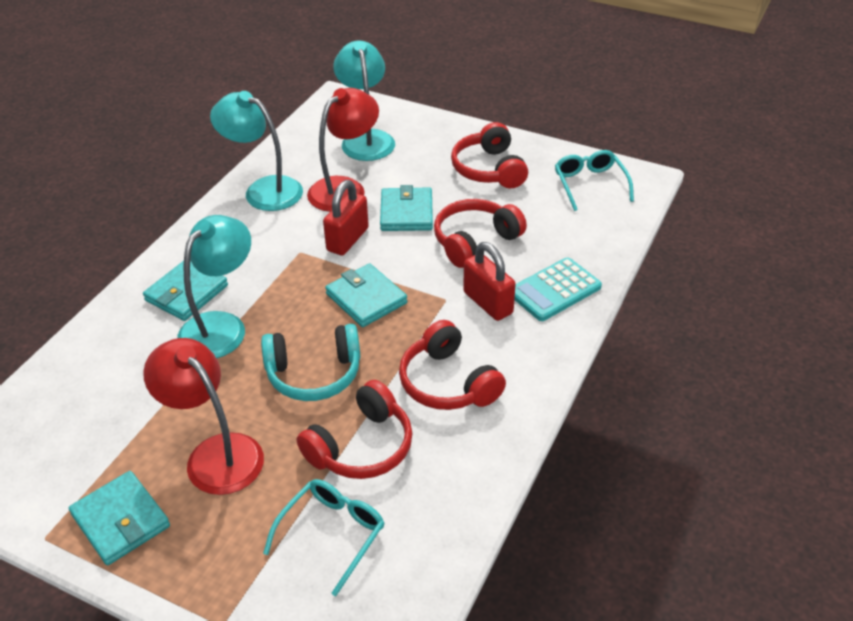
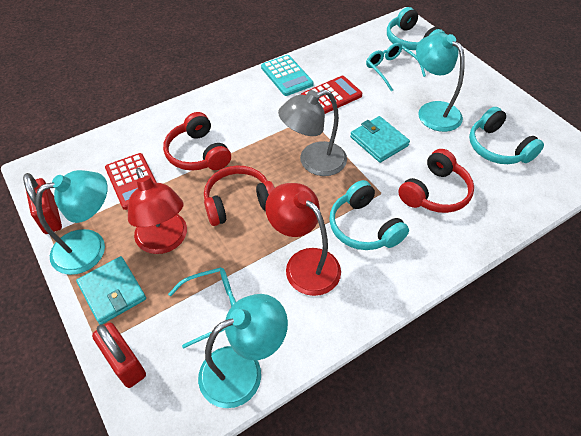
grey lamp: 0 -> 1
red calculator: 0 -> 2
red headphones: 4 -> 3
turquoise headphones: 1 -> 3
turquoise wallet: 4 -> 2

